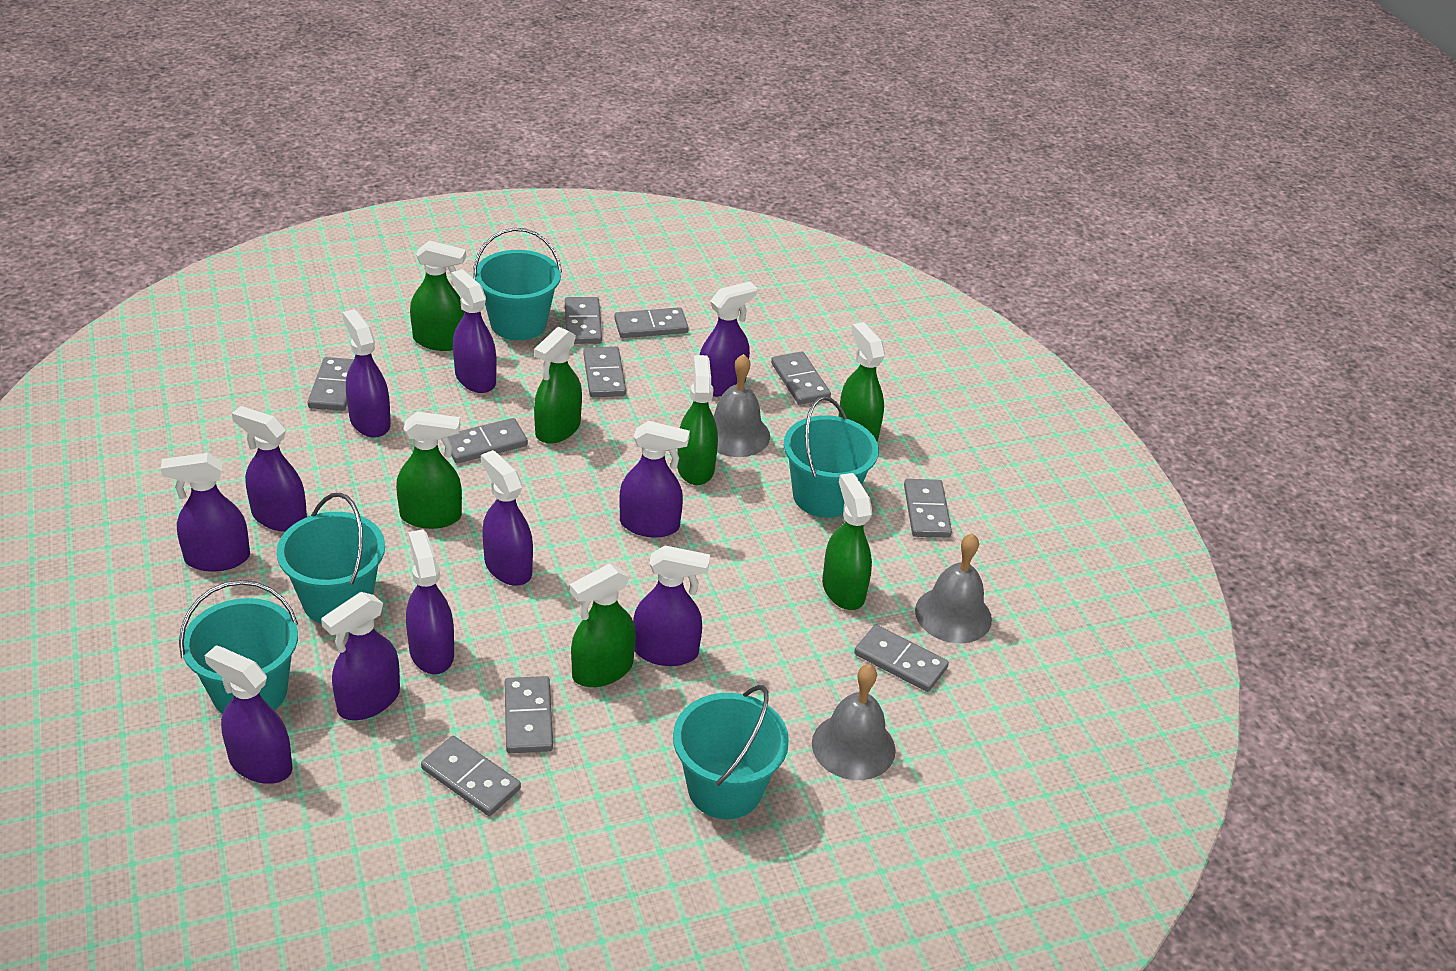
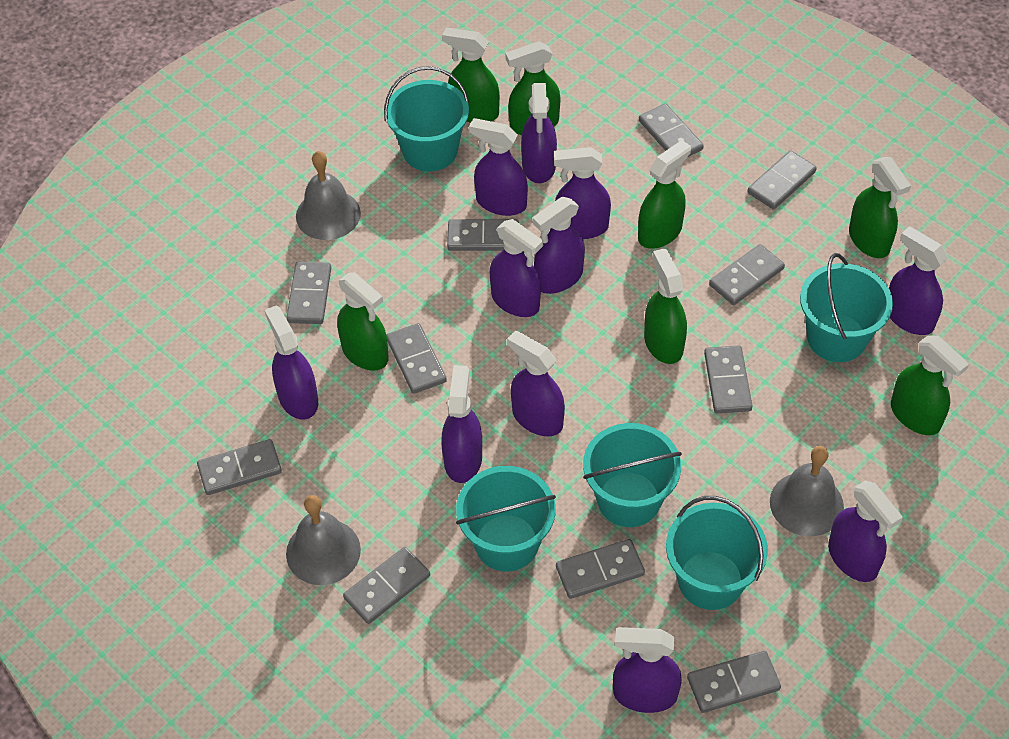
grey domino: 10 -> 11

